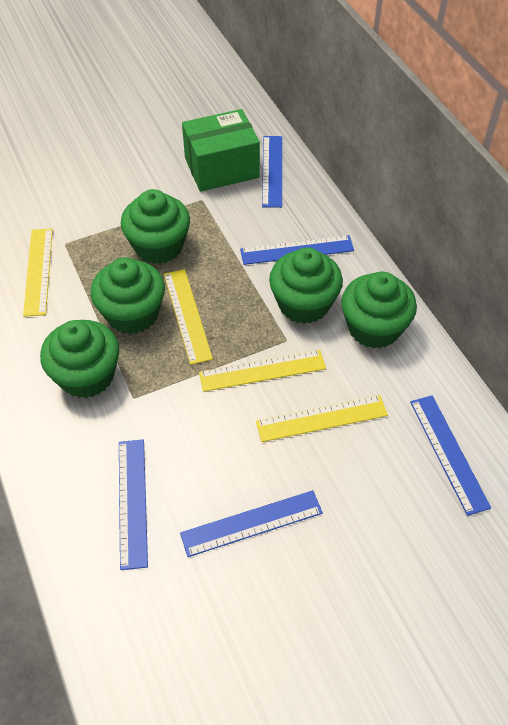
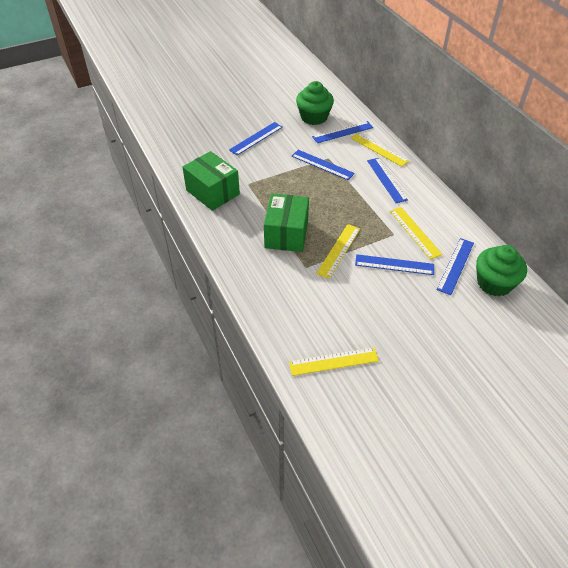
blue ruler: 5 -> 6
green box: 1 -> 2
green cupcake: 5 -> 2

